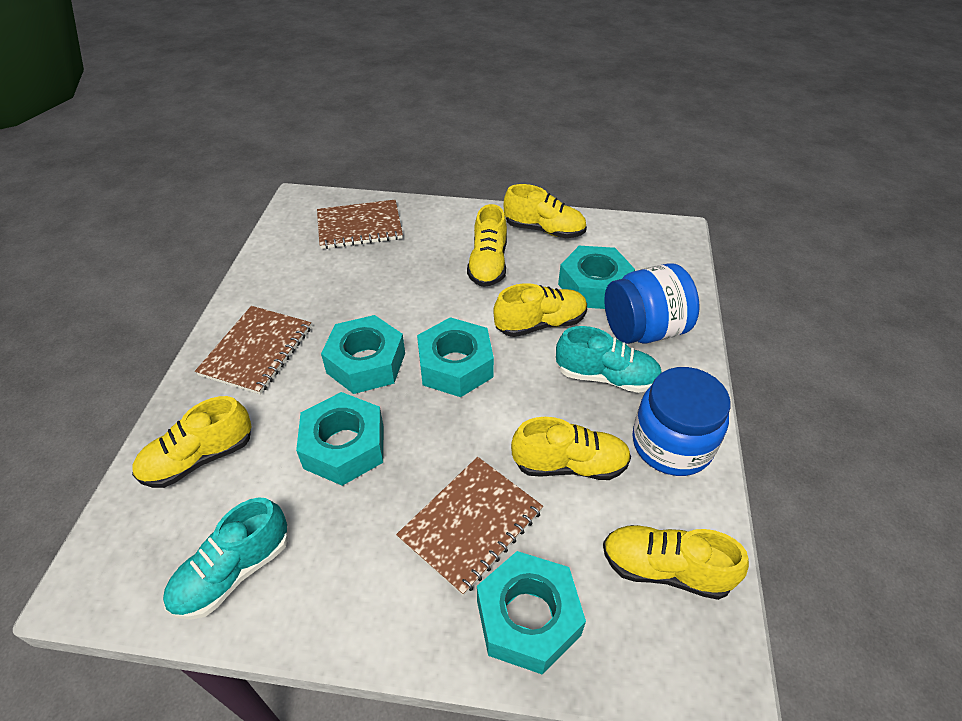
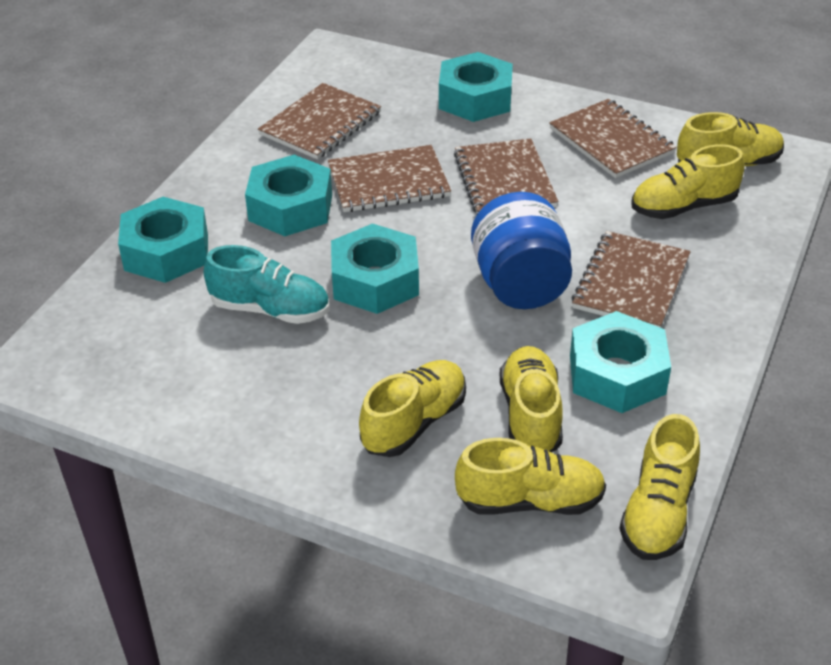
blue jar: 2 -> 1
brown notebook: 3 -> 5
turquoise shoe: 2 -> 1

